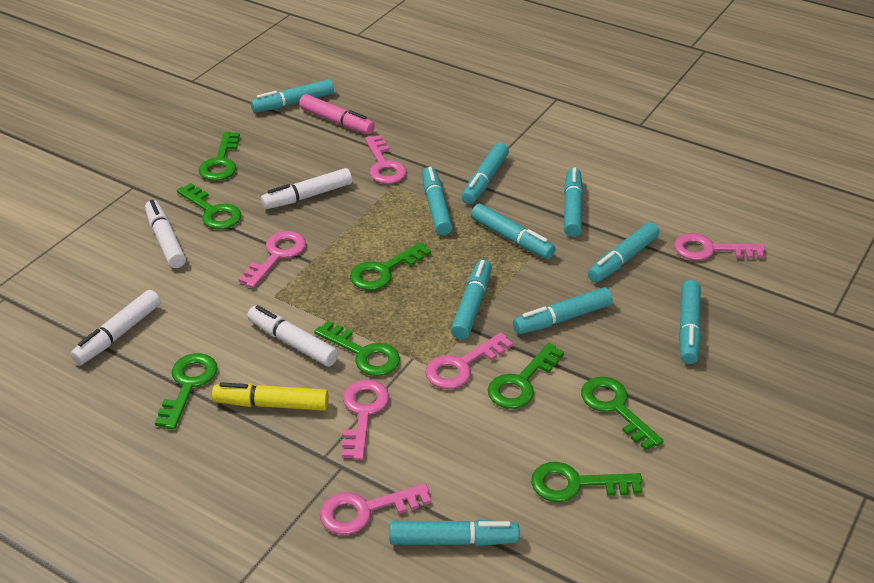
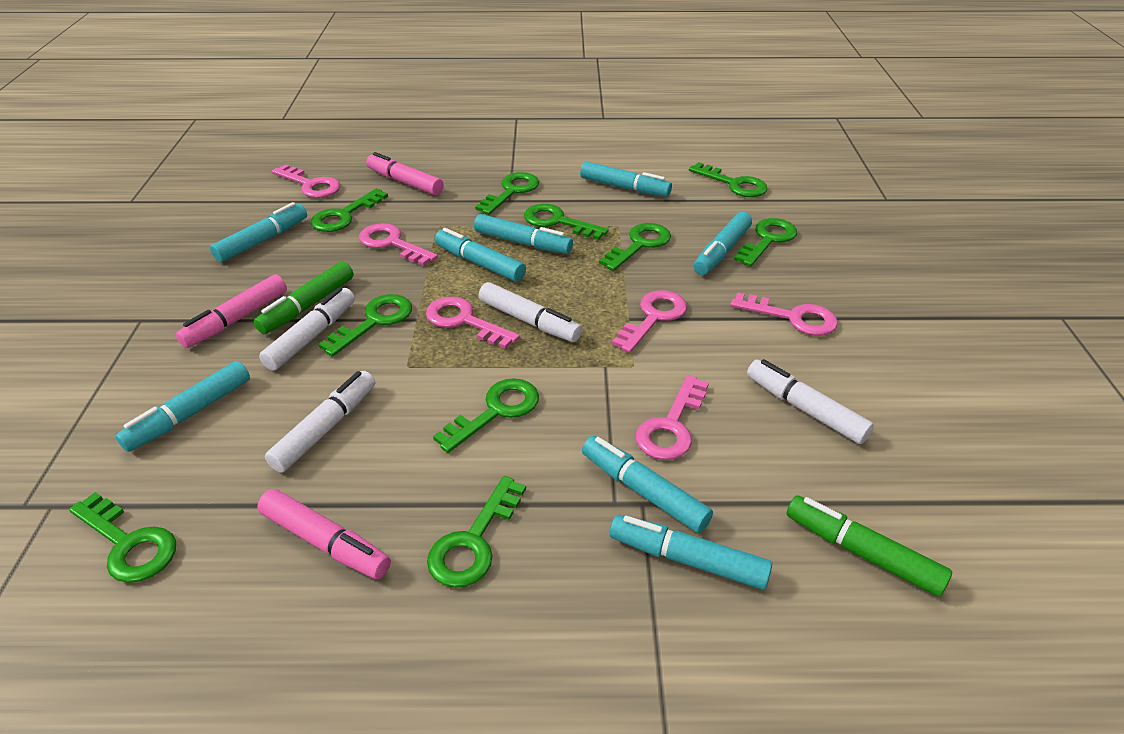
green key: 8 -> 10
green marker: 0 -> 2
pink marker: 1 -> 3
turquoise marker: 10 -> 8
yellow marker: 1 -> 0

